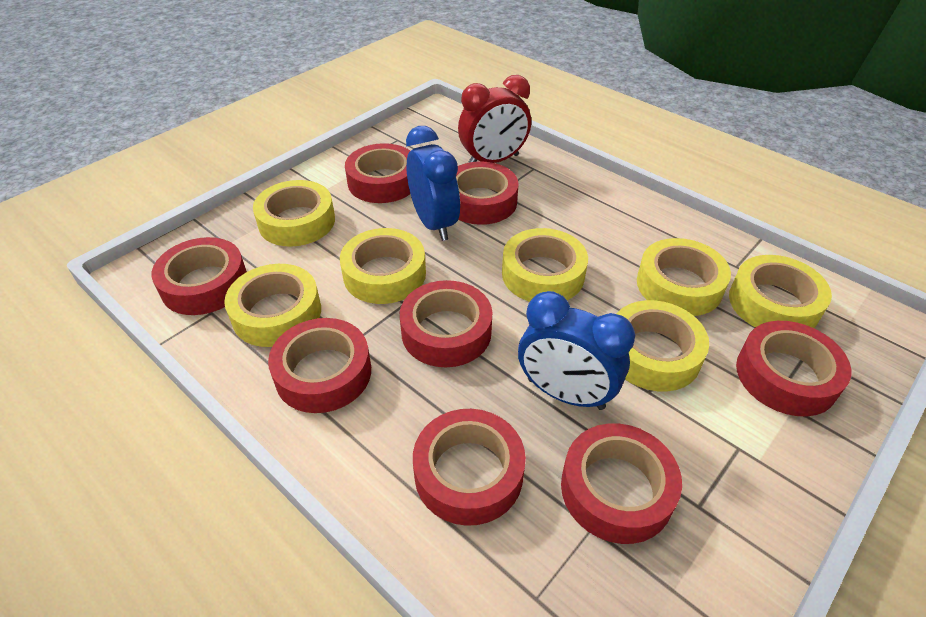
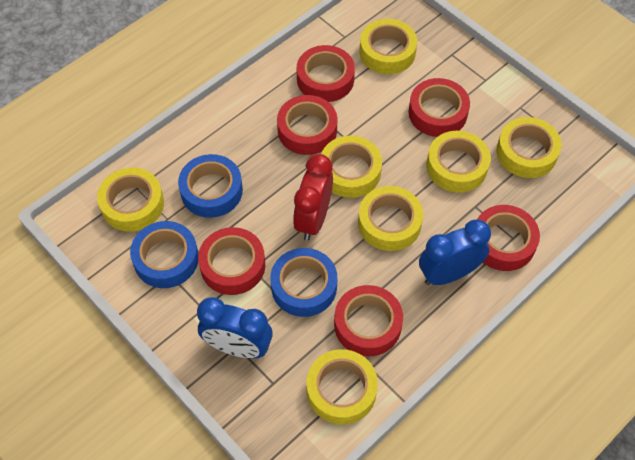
blue tape: 0 -> 3
red tape: 8 -> 6

